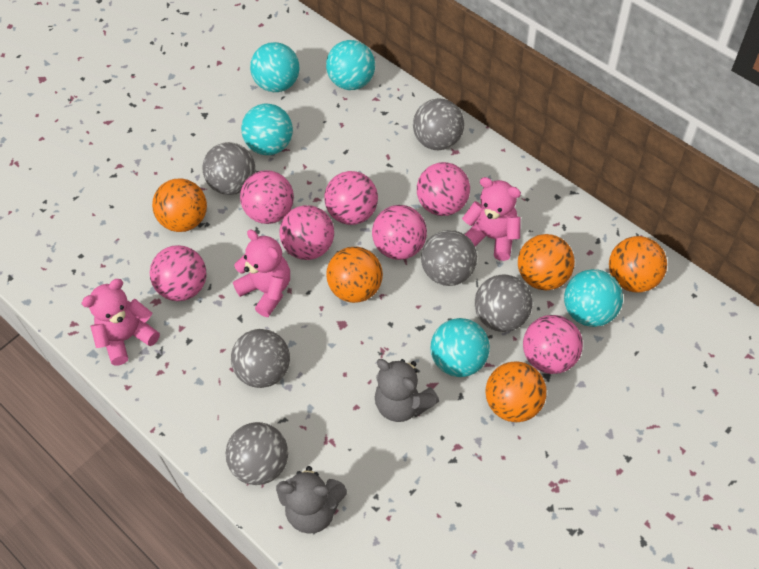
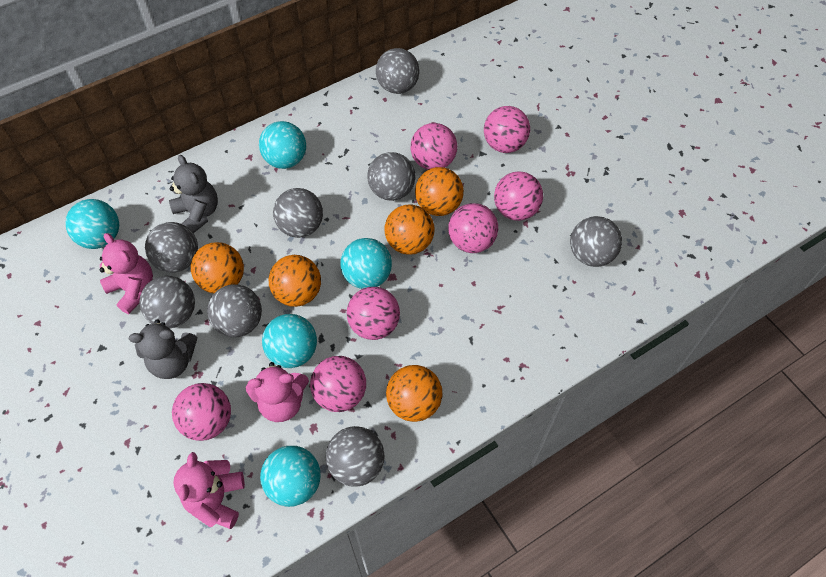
grey ball: 6 -> 8

